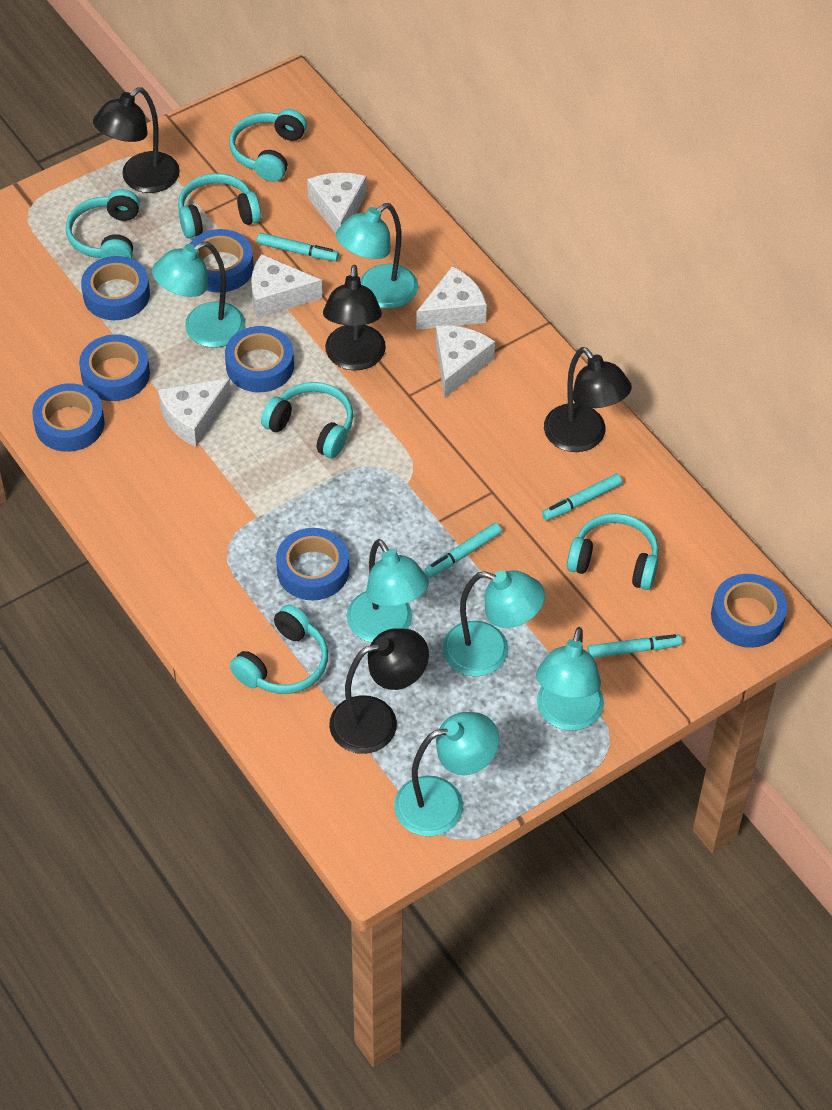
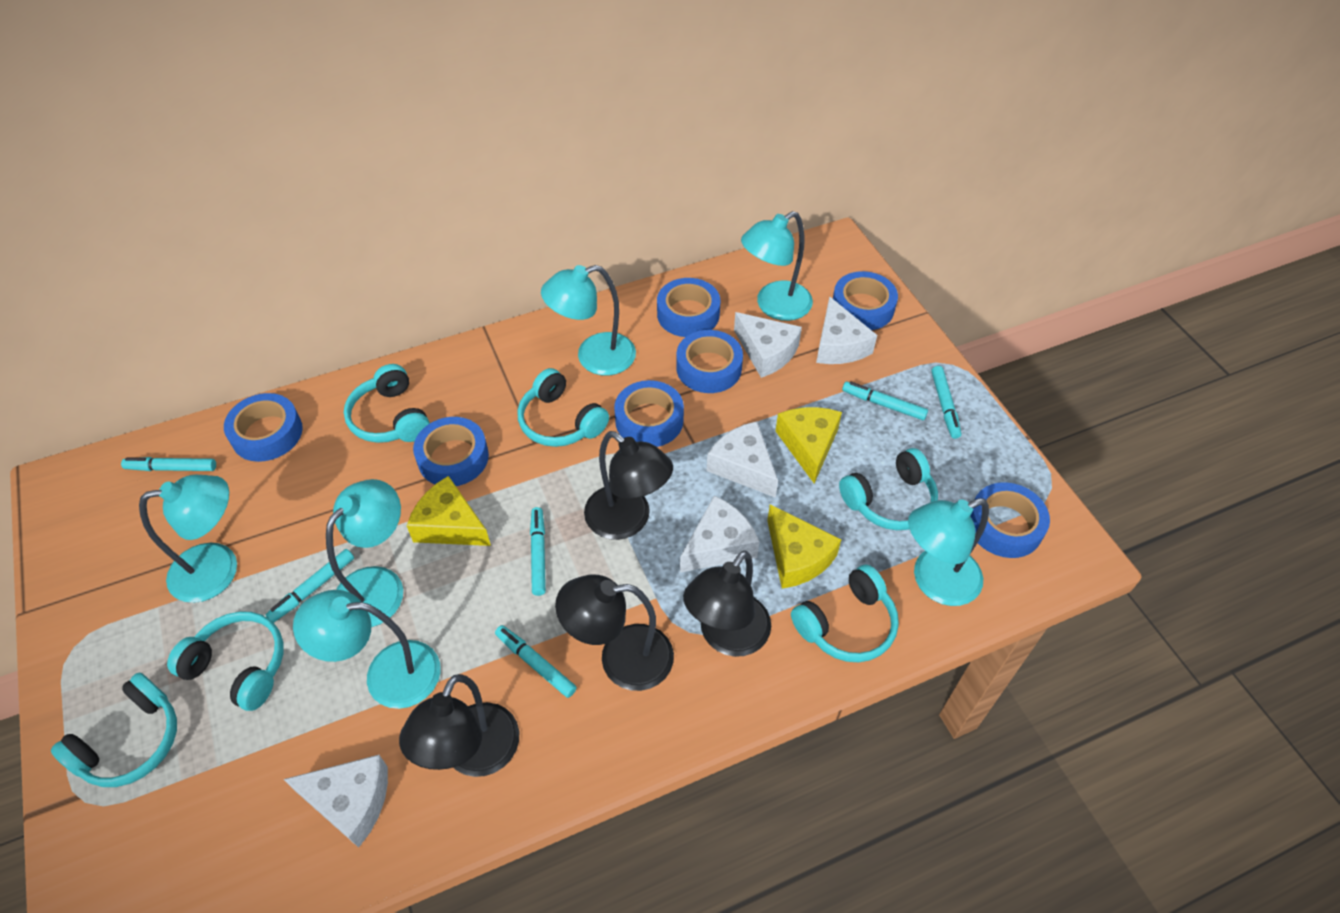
turquoise marker: 4 -> 6
yellow cheese: 0 -> 3

